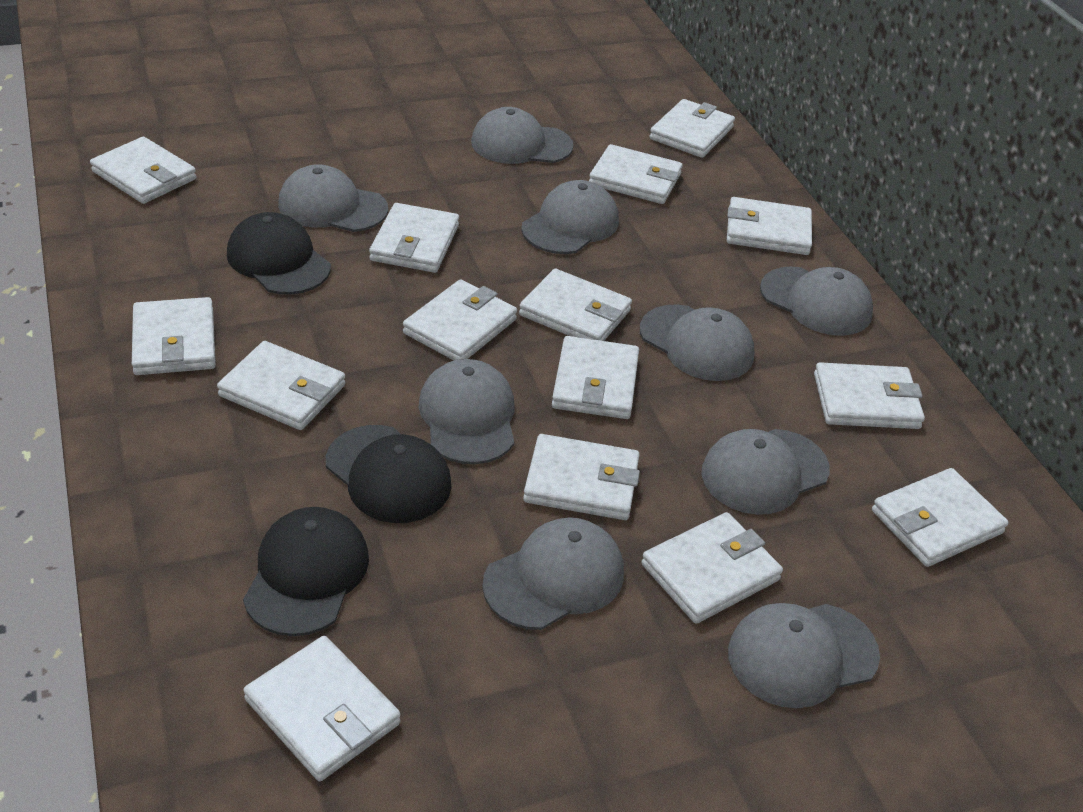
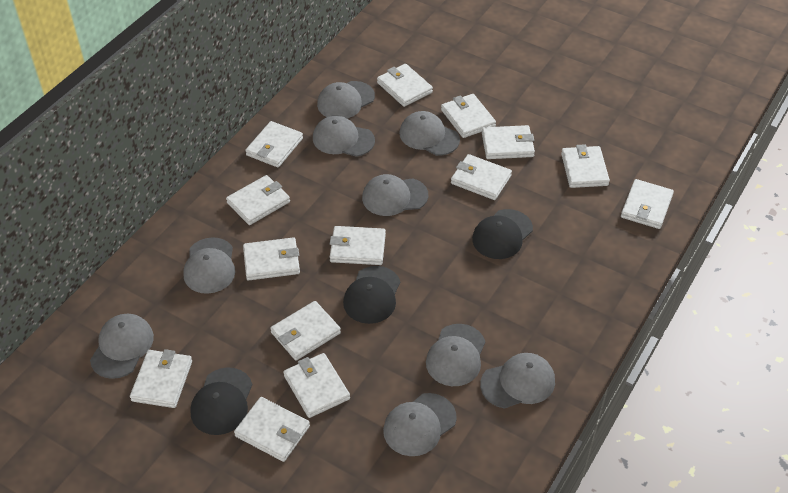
white wallet: 15 -> 14

